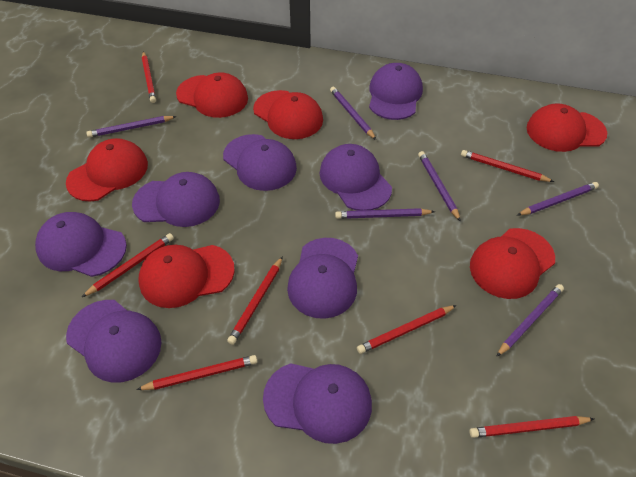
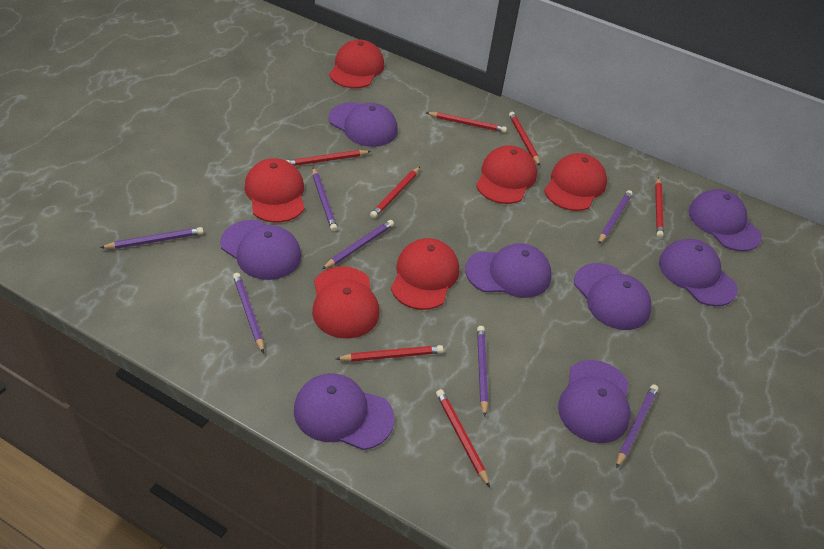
purple pencil: 6 -> 7

